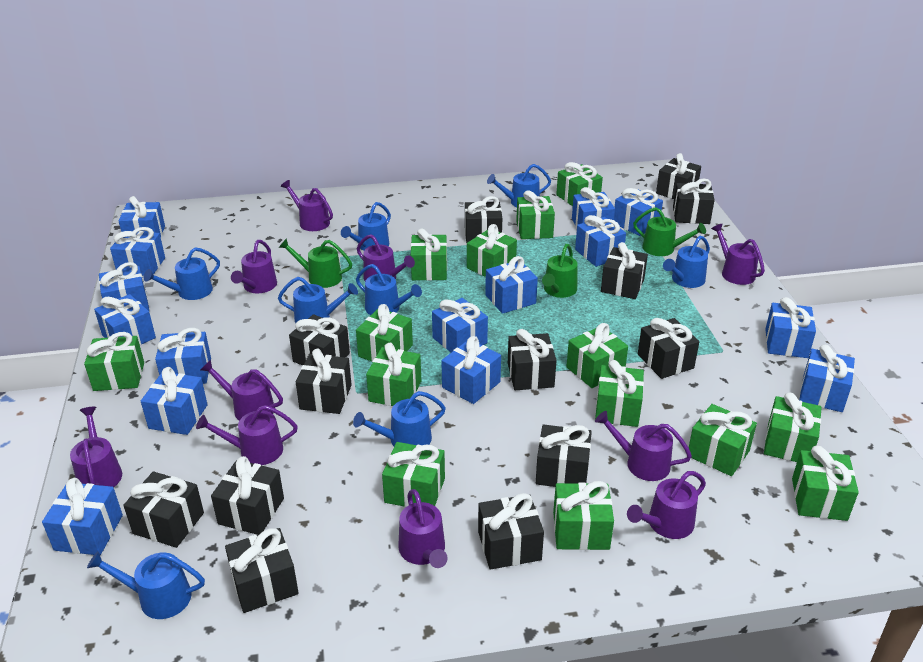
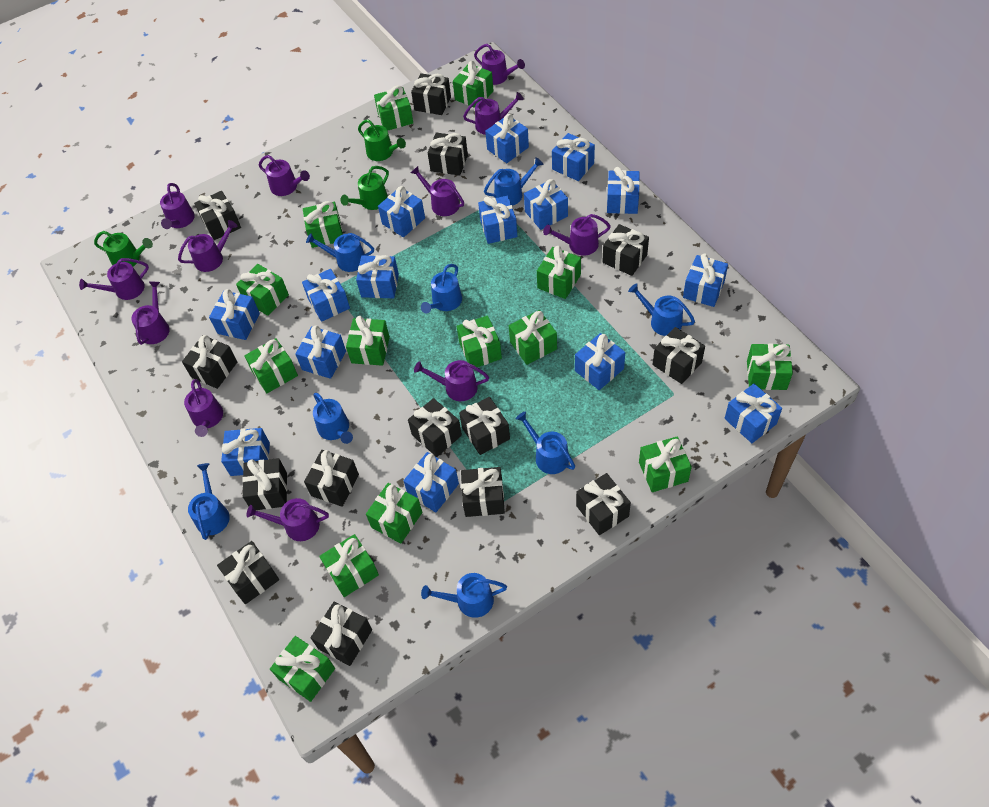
black gift: 13 -> 14
purple watering can: 10 -> 12

